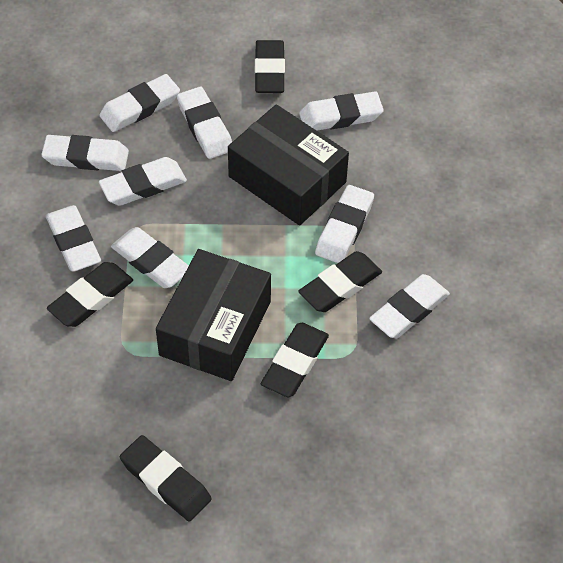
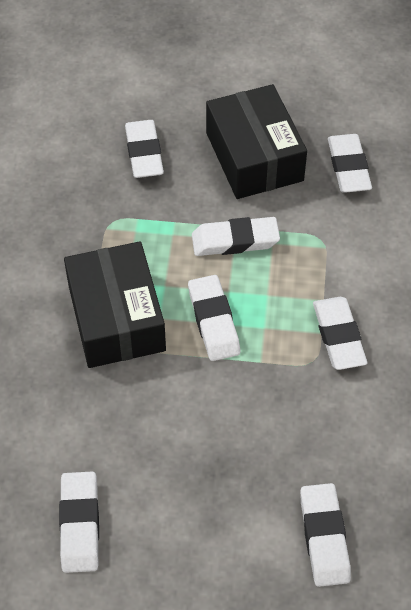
black eraser: 5 -> 0
white eraser: 9 -> 7

